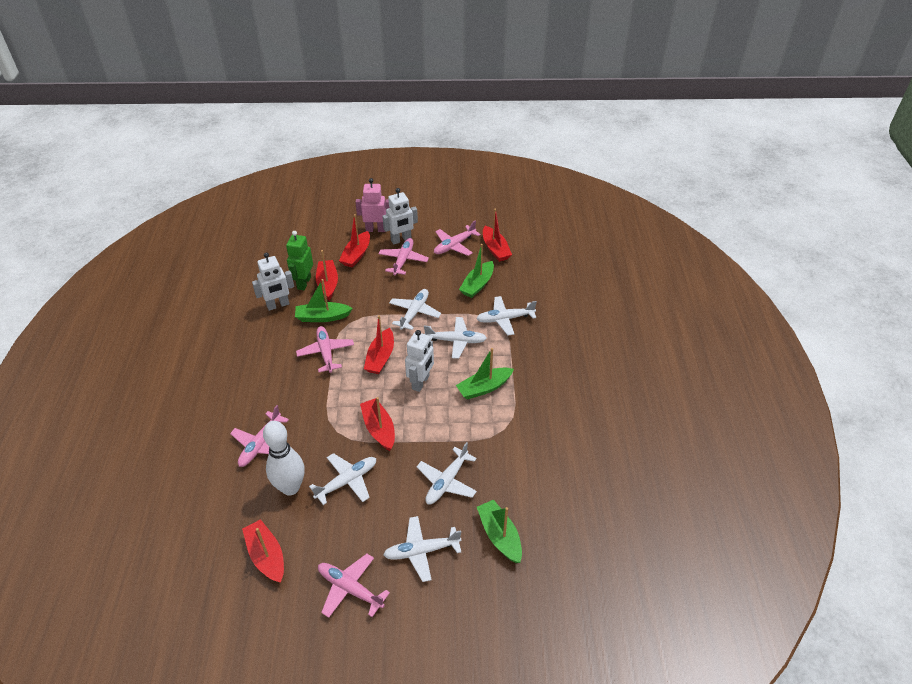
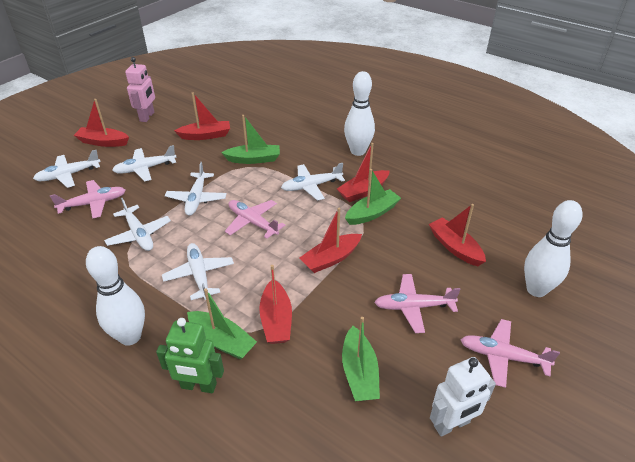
pink plane: 5 -> 4
white bowling pin: 1 -> 3
white robot: 3 -> 1

